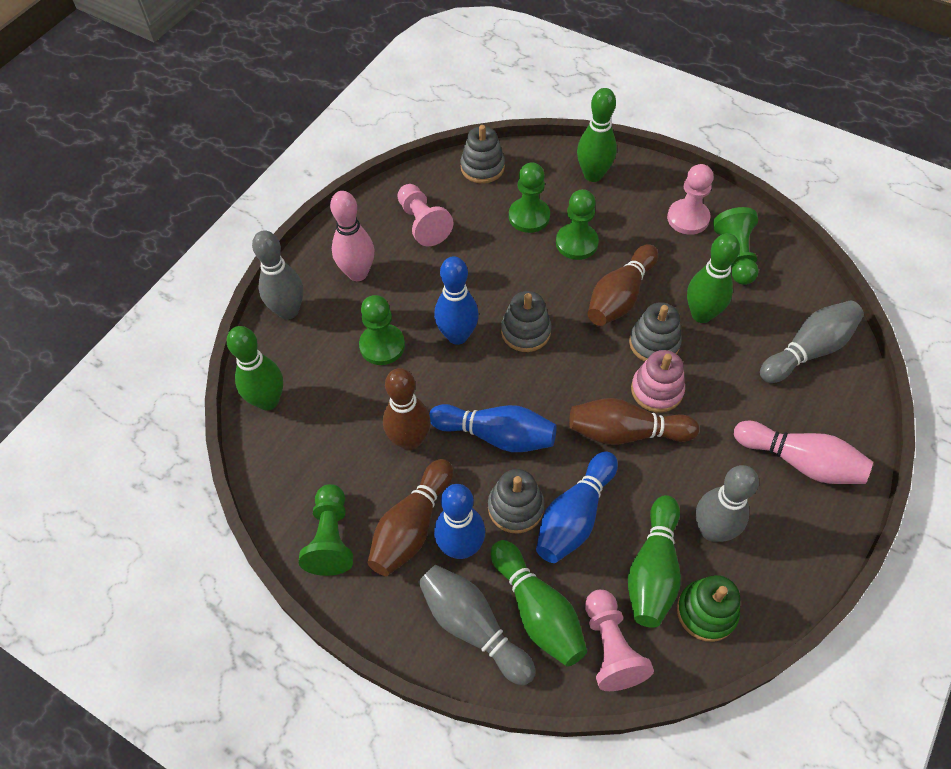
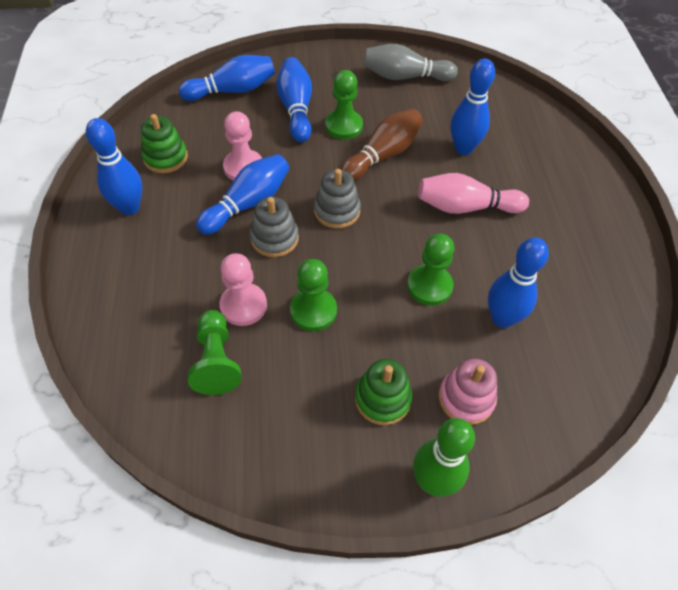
blue bowling pin: 4 -> 6
brown bowling pin: 4 -> 1
green bowling pin: 5 -> 1
green pawn: 5 -> 4
green stacking toy: 1 -> 2
grey bowling pin: 4 -> 1
grey stacking toy: 4 -> 2
pink bowling pin: 2 -> 1
pink pawn: 3 -> 2

